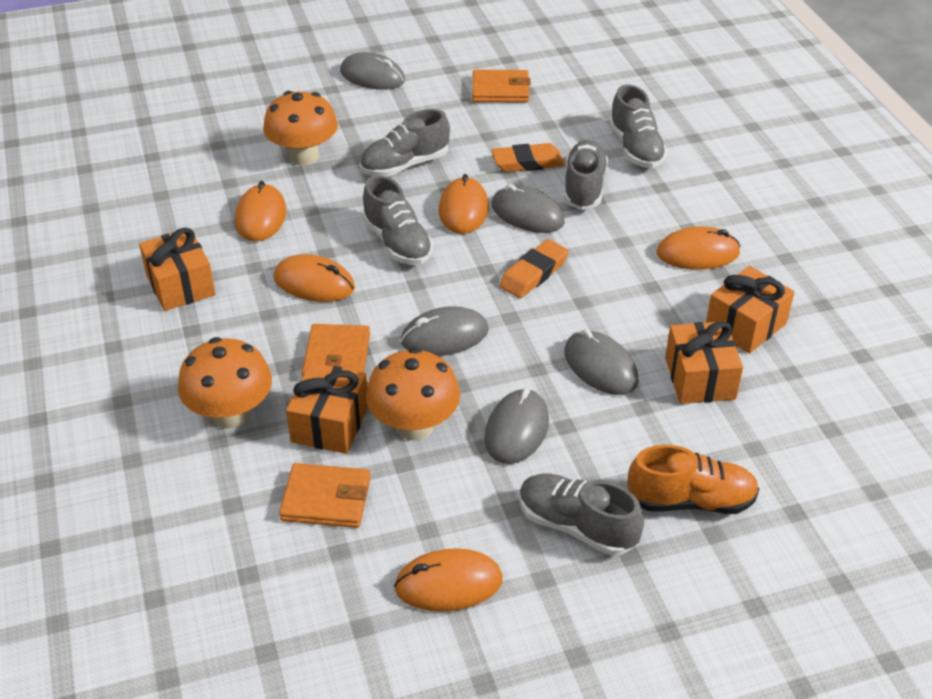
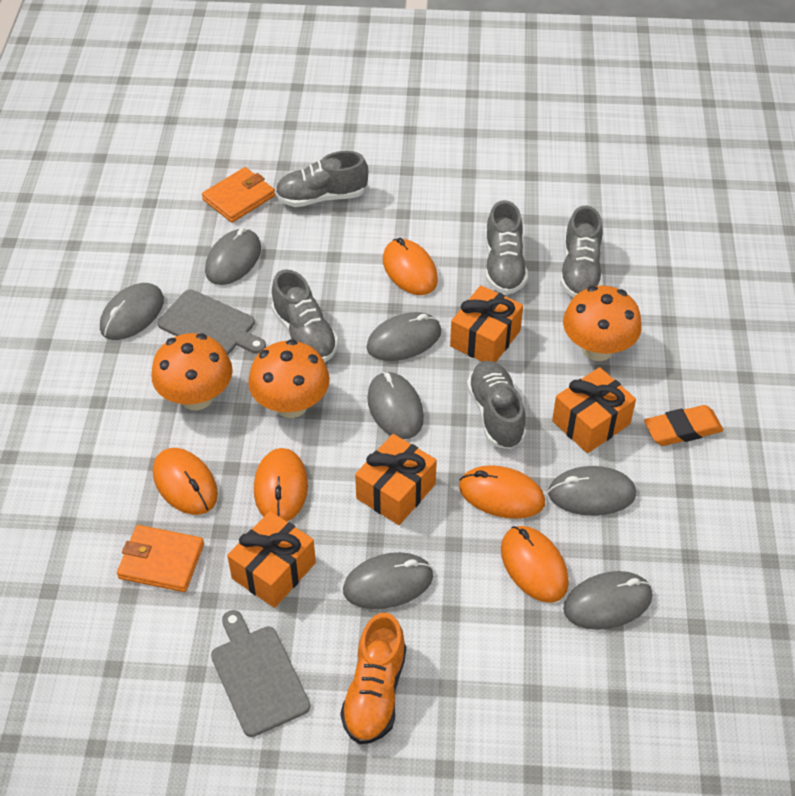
grey cutting board: 0 -> 2
grey mouse: 5 -> 7
orange eraser: 2 -> 1
orange wallet: 3 -> 2

